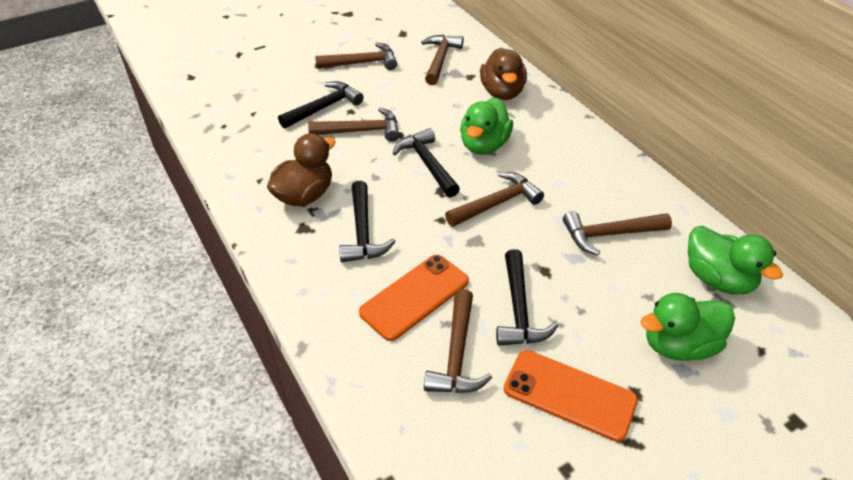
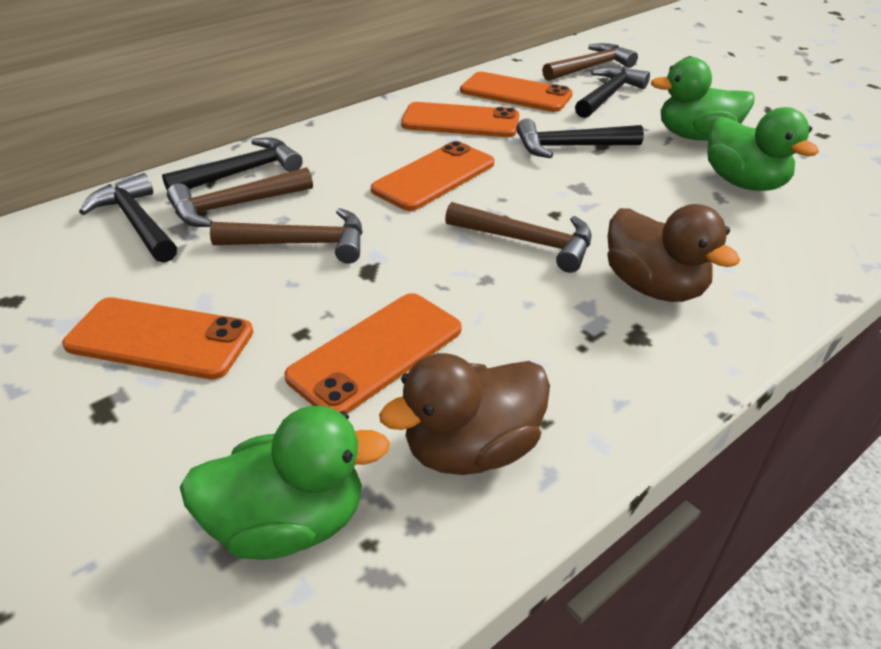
brown hammer: 6 -> 4
orange phone: 2 -> 5

